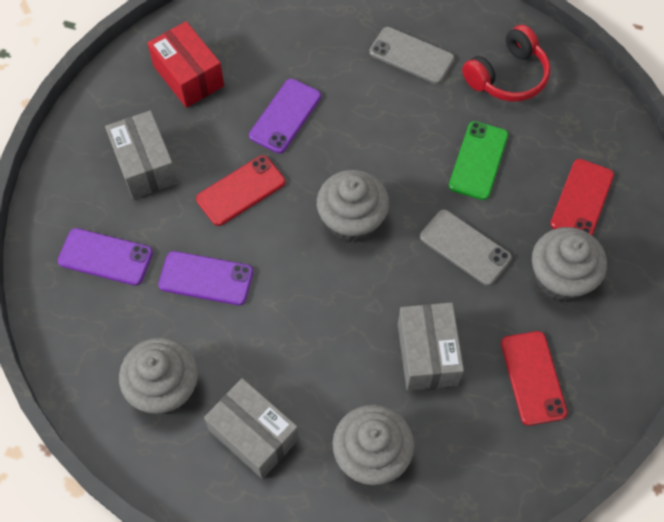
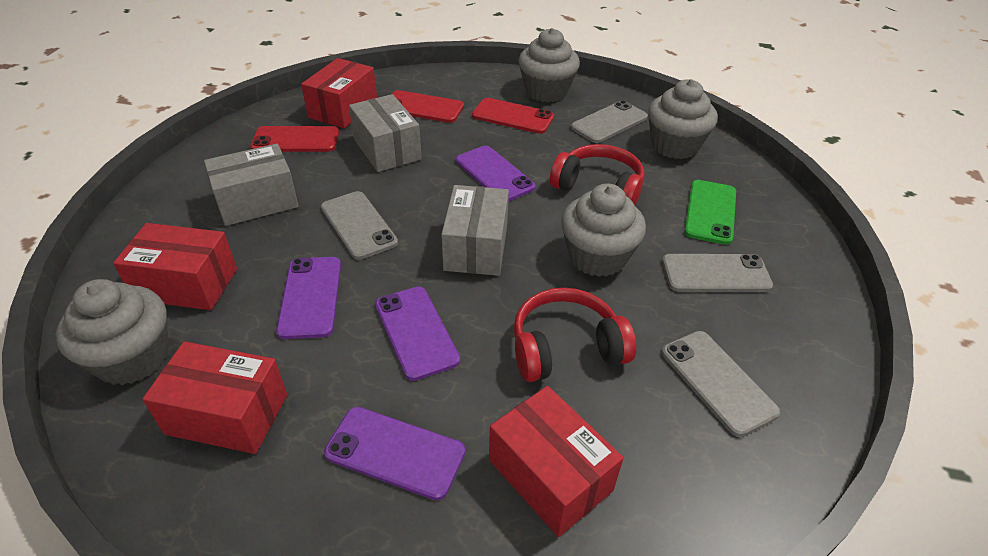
grey phone: 2 -> 4
purple phone: 3 -> 4
red box: 1 -> 4
red headphones: 1 -> 2

